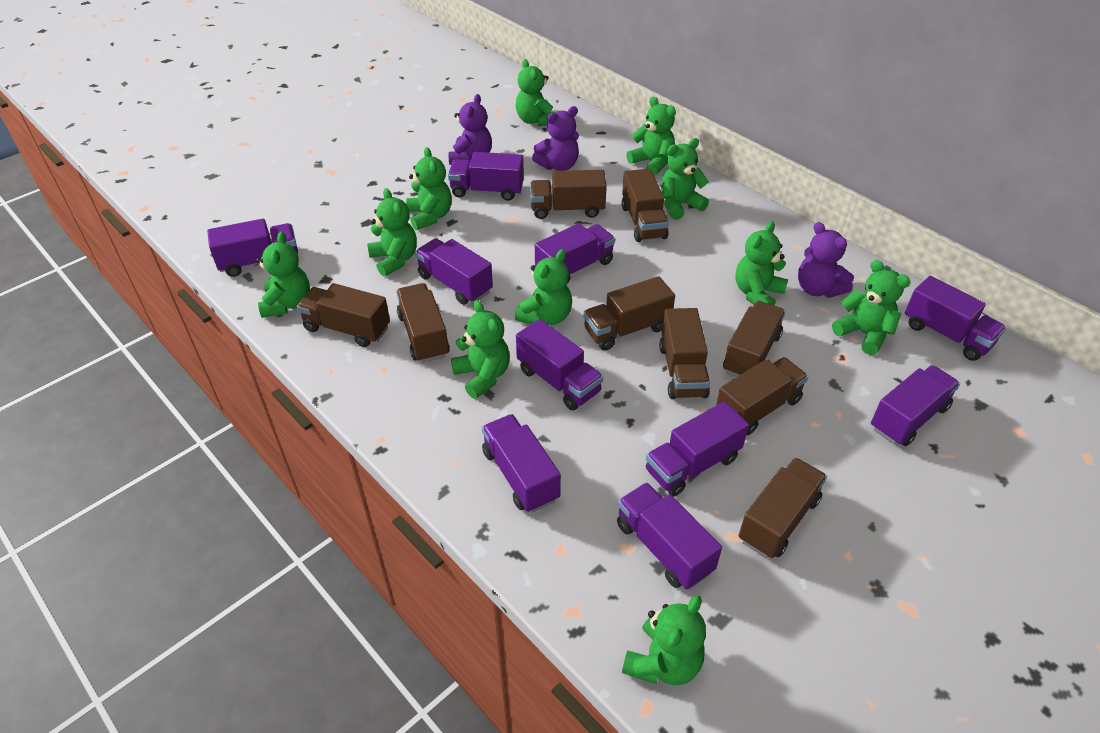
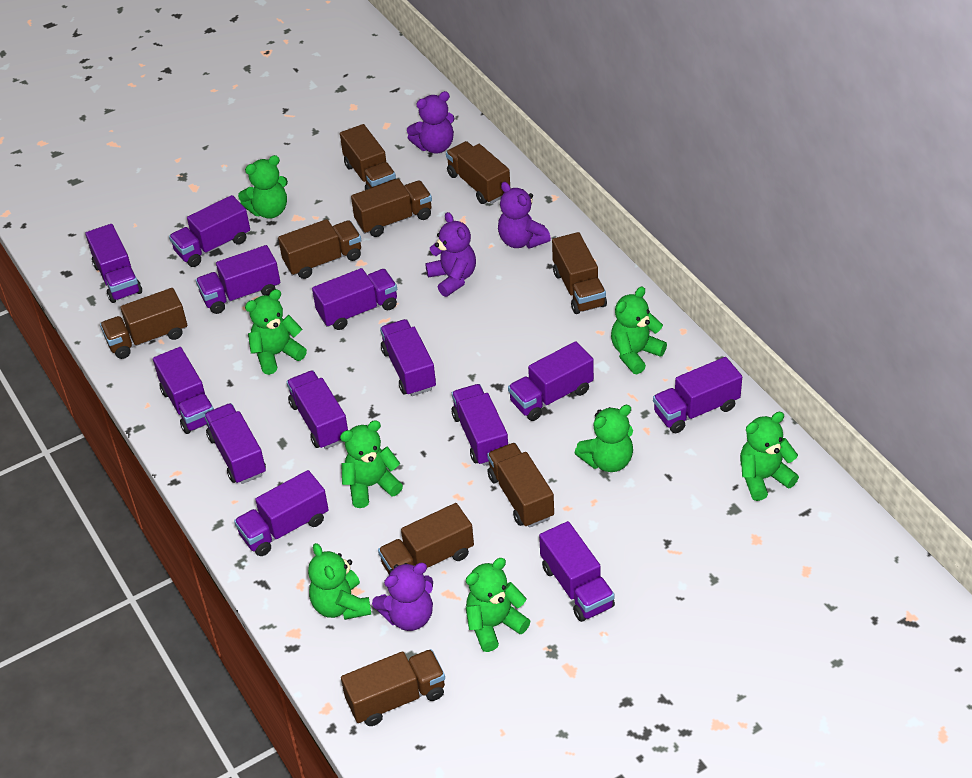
green teddy bear: 11 -> 8
purple teddy bear: 3 -> 4
purple truck: 10 -> 13

